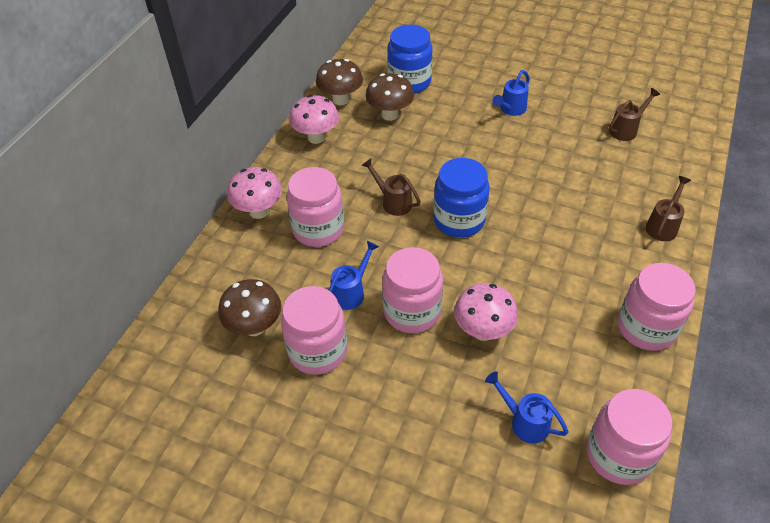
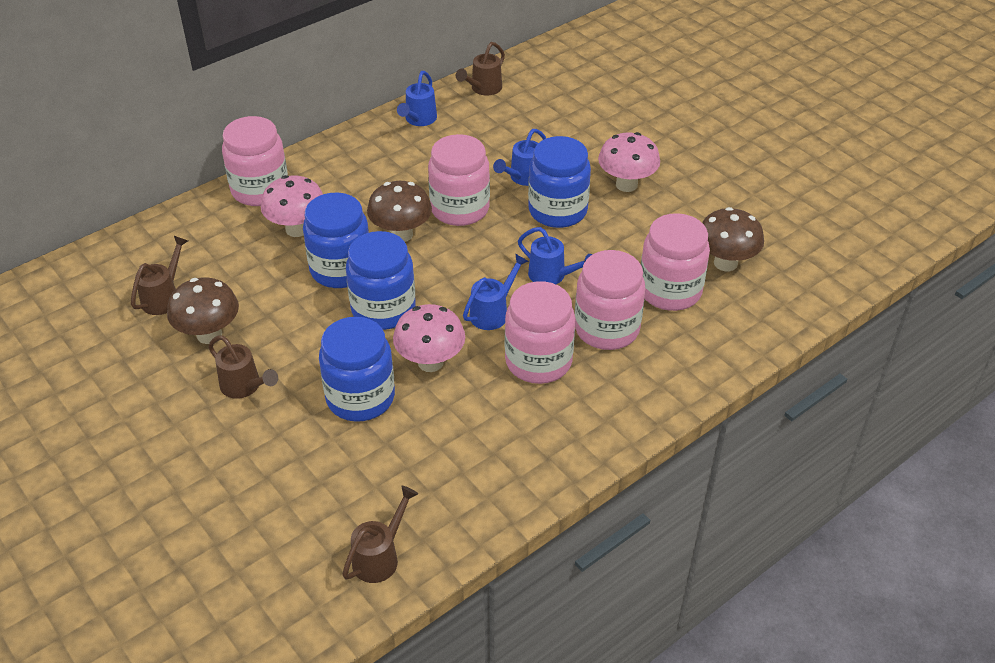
blue jar: 2 -> 4
blue watering can: 3 -> 4
brown watering can: 3 -> 4

